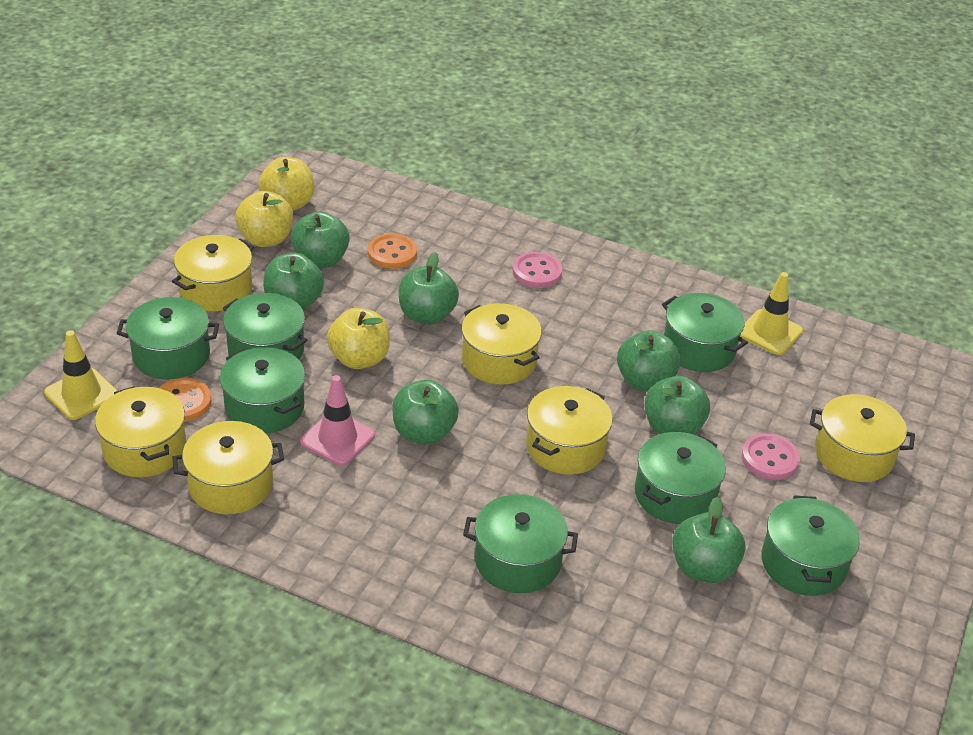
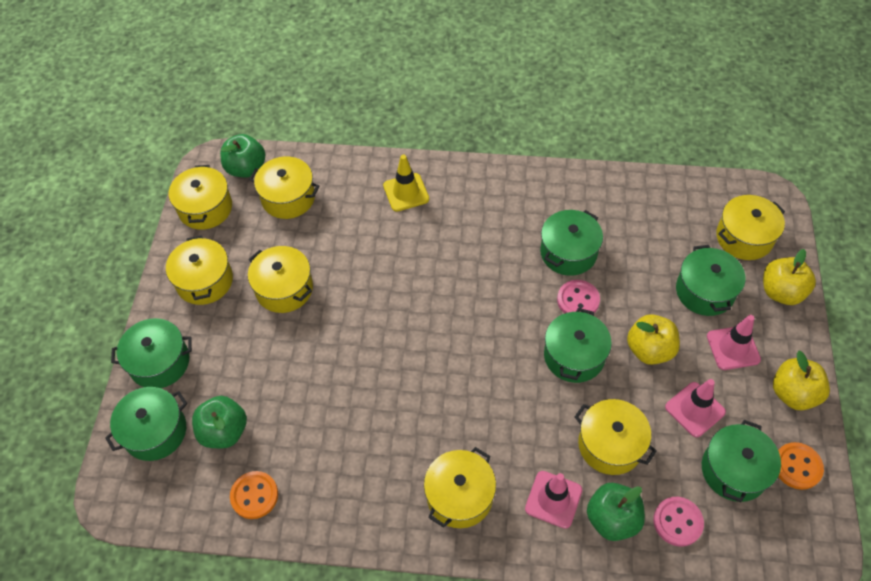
green apple: 7 -> 3
green pot: 7 -> 6
pink traffic cone: 1 -> 3
yellow pot: 6 -> 7
yellow traffic cone: 2 -> 1

